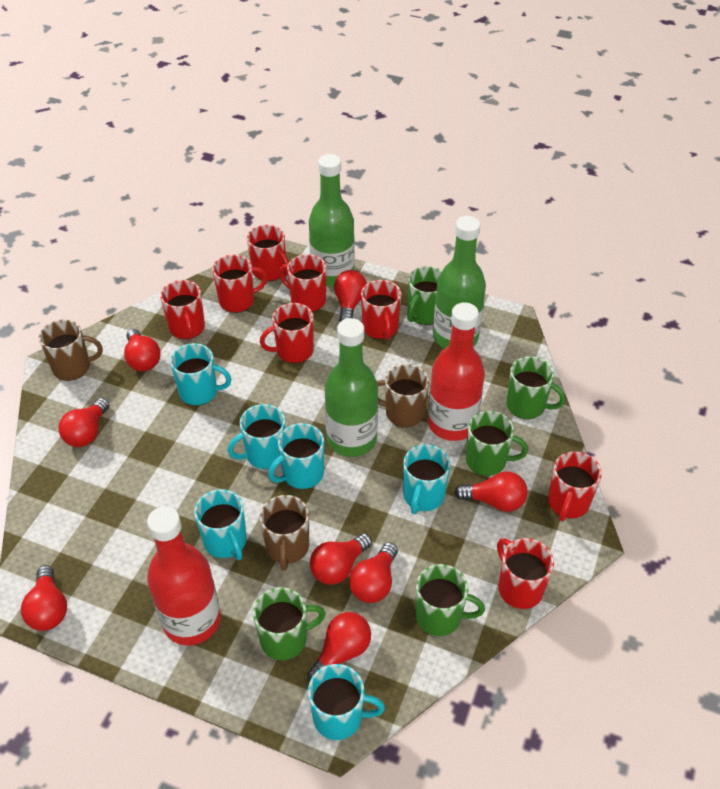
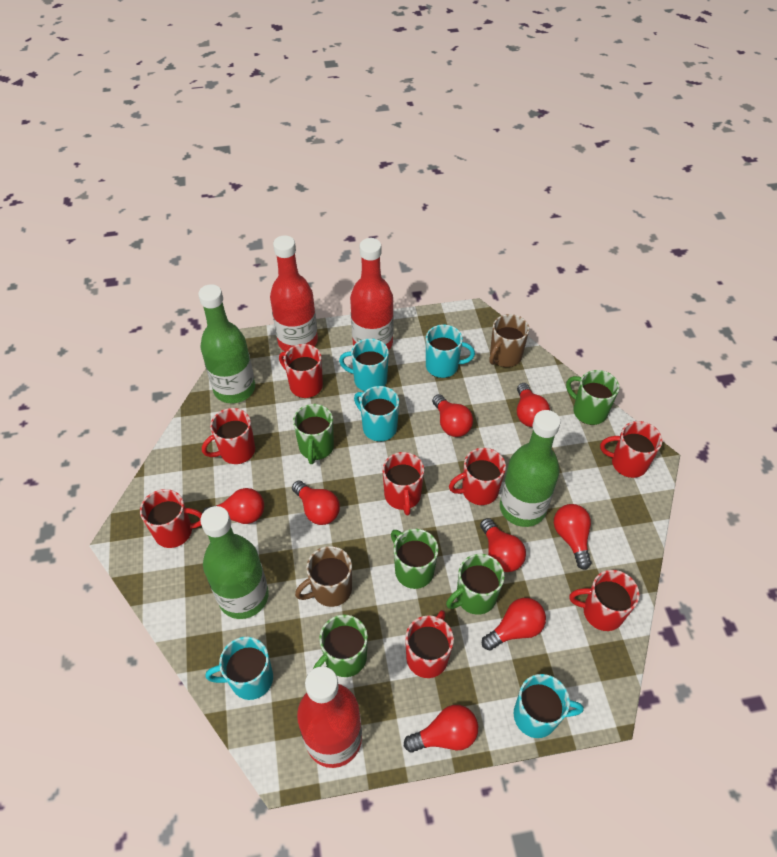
brown mug: 3 -> 2
red bottle: 2 -> 3
turquoise mug: 6 -> 5

